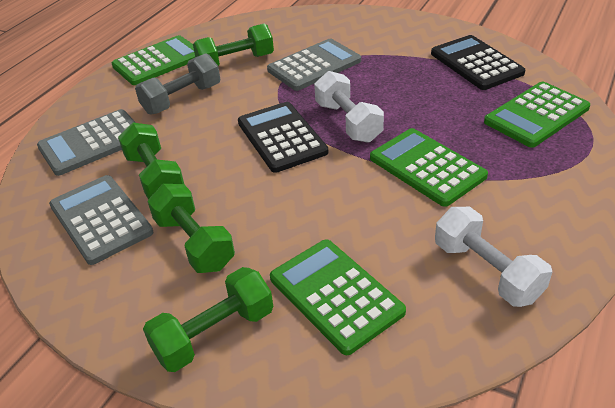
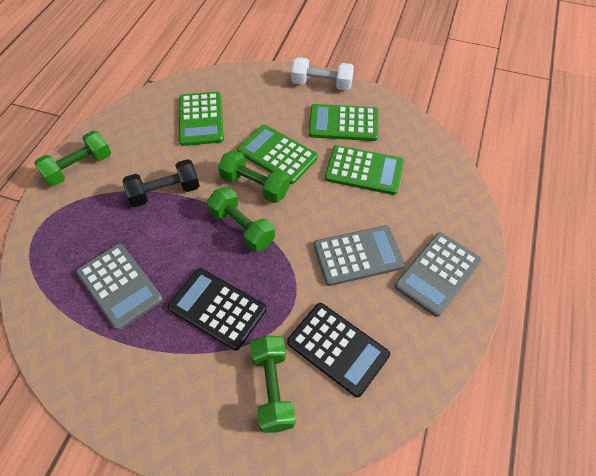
black dumbbell: 0 -> 1
grey dumbbell: 1 -> 0
white dumbbell: 2 -> 1

